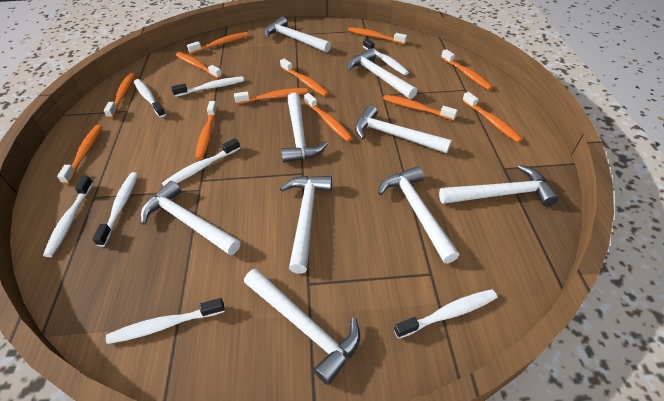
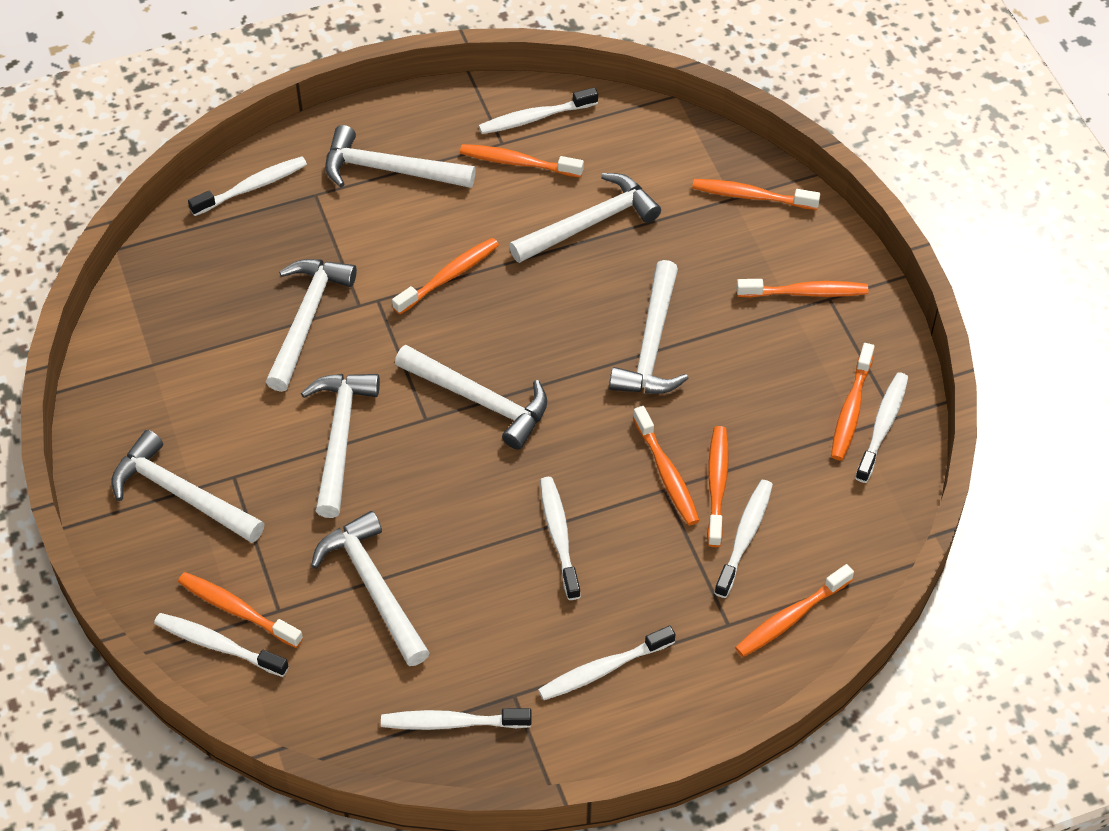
orange toothbrush: 12 -> 9
white hammer: 9 -> 8

